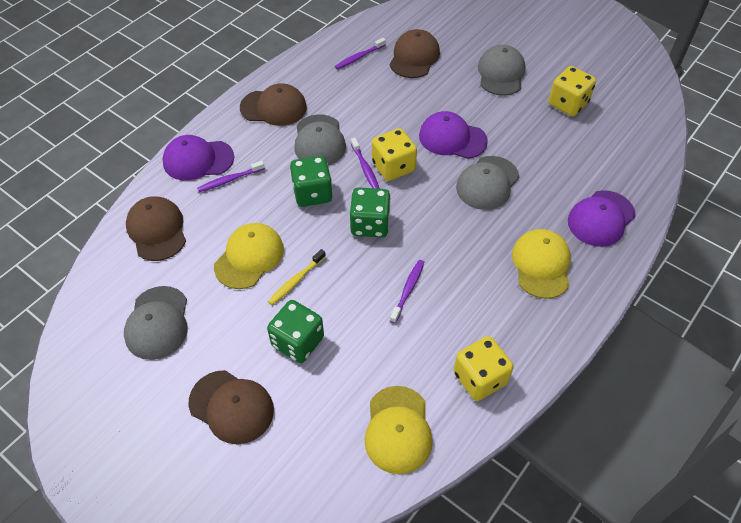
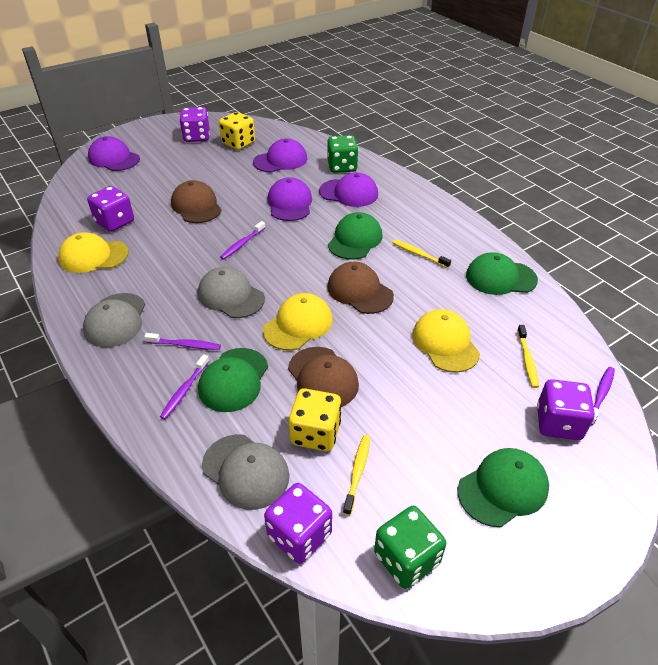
brown cap: 4 -> 3
green cap: 0 -> 4
green dice: 3 -> 2
grey cap: 4 -> 3
purple cap: 3 -> 4
purple dice: 0 -> 4
yellow dice: 3 -> 2
yellow toothbrush: 1 -> 3

